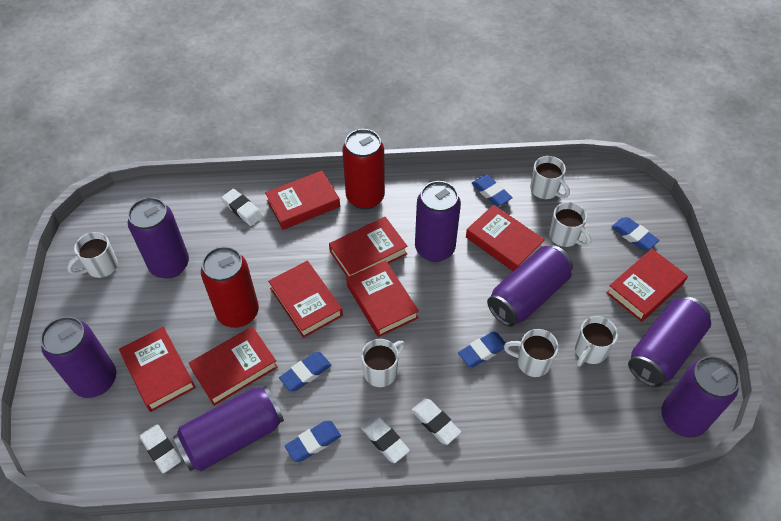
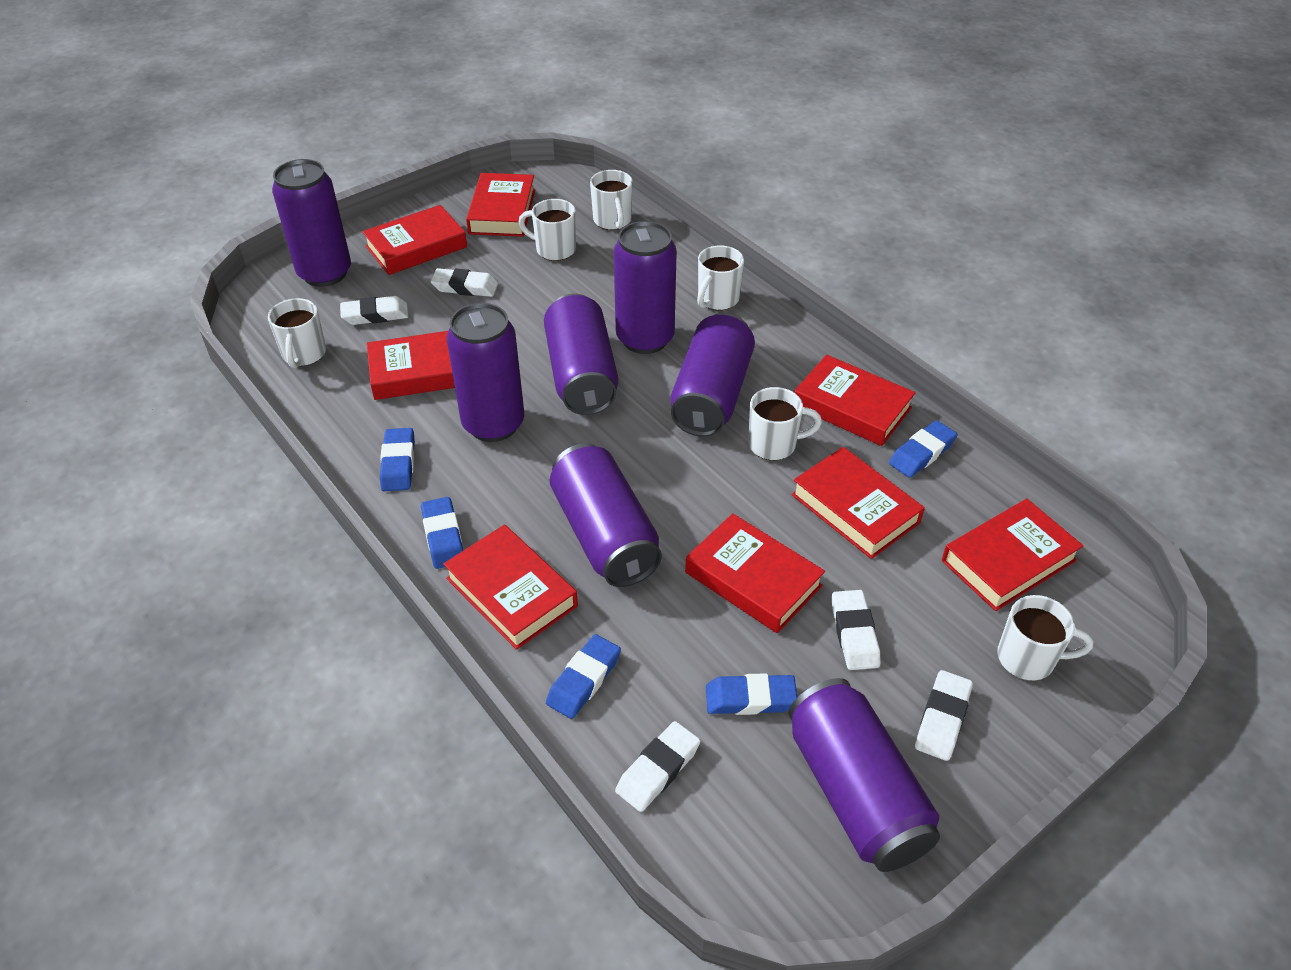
red can: 2 -> 0
white eraser: 4 -> 5

